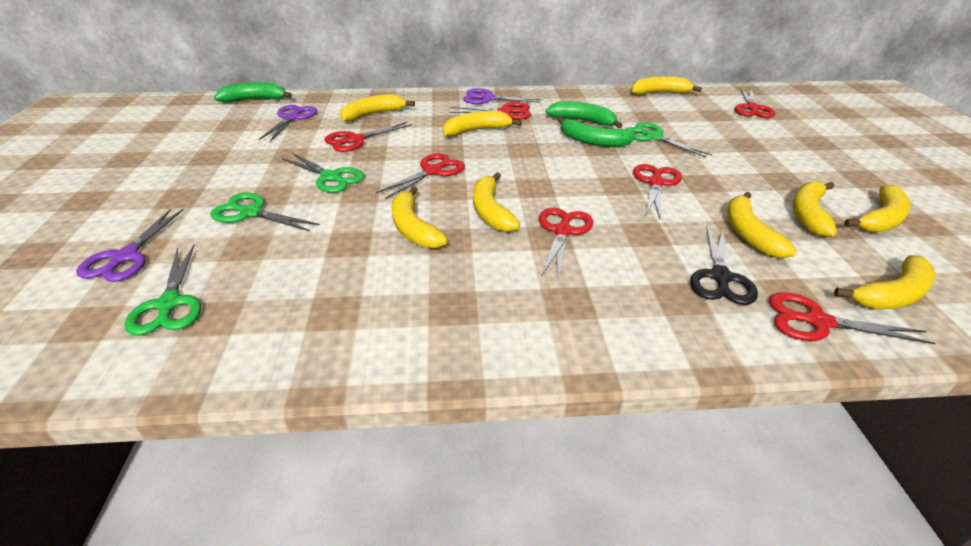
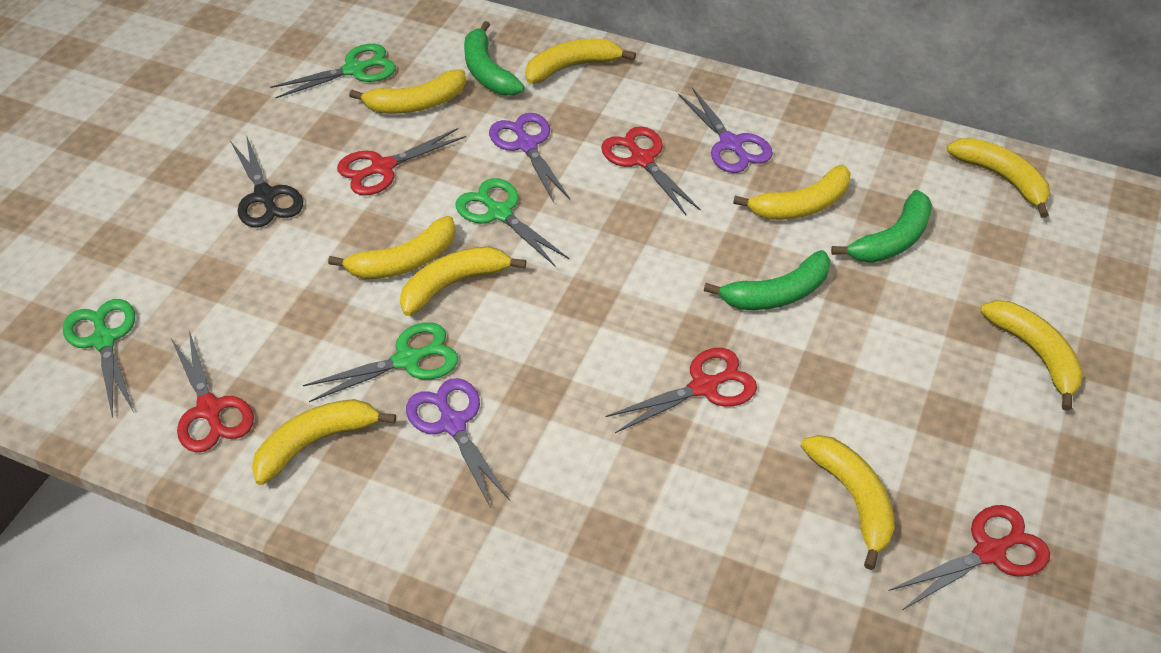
red scissors: 7 -> 5

